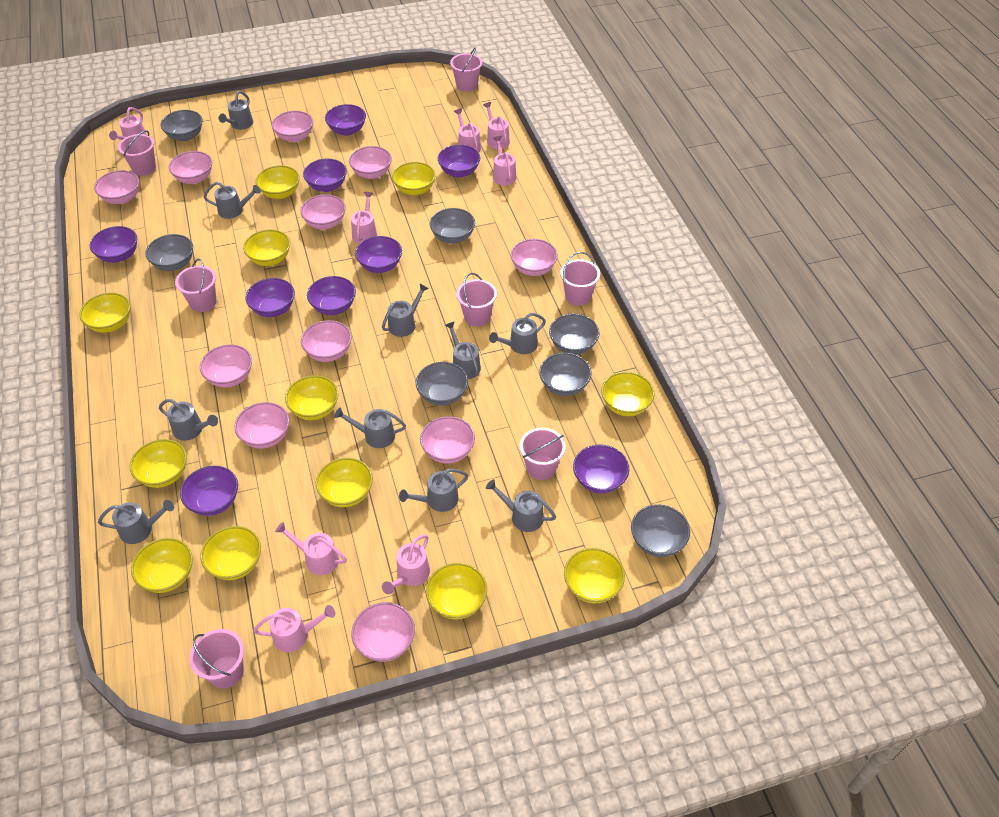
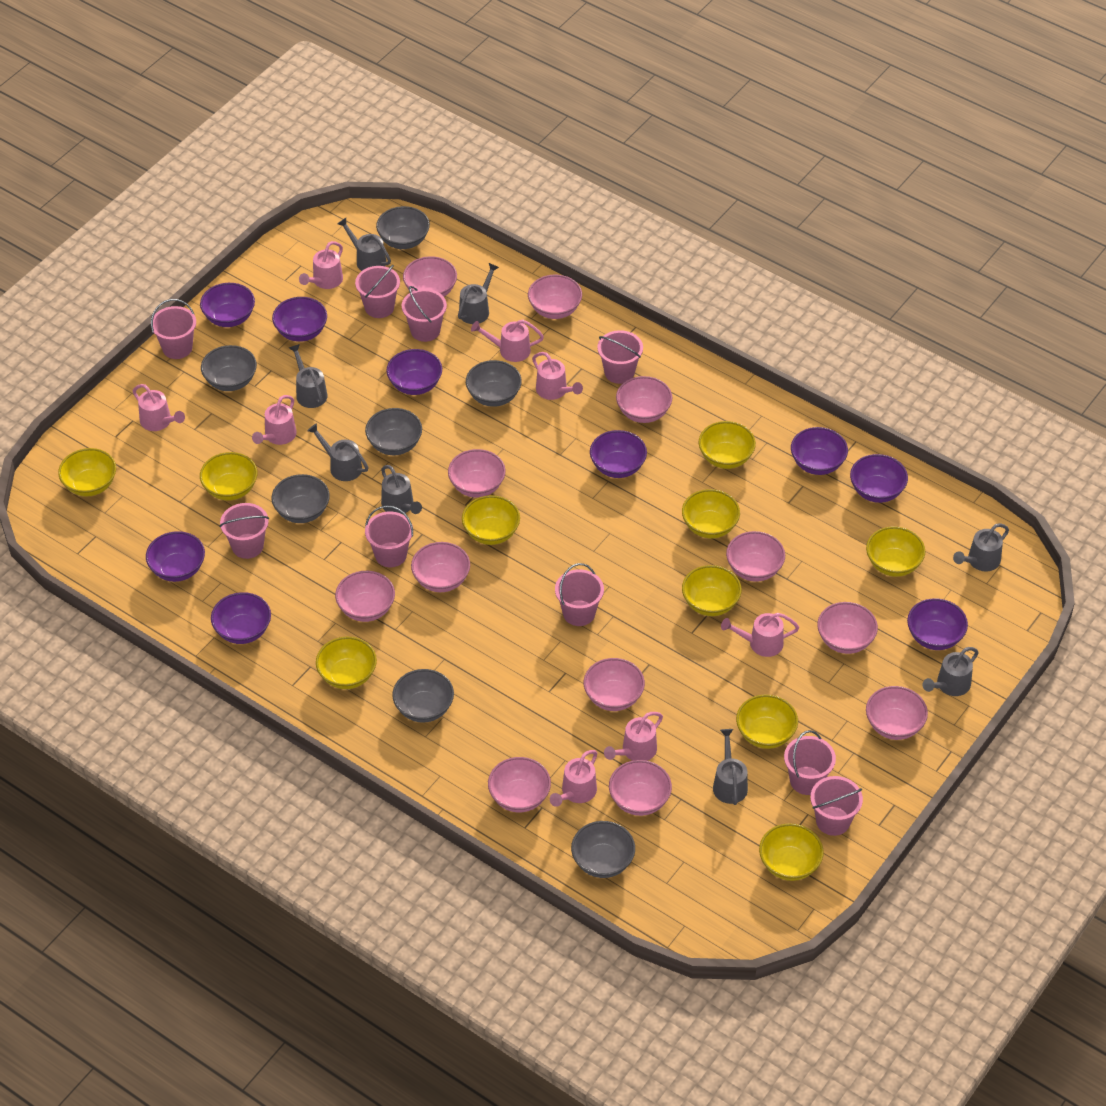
grey watering can: 10 -> 8
pink bowl: 11 -> 12
pink bucket: 7 -> 9
yellow bowl: 12 -> 10

